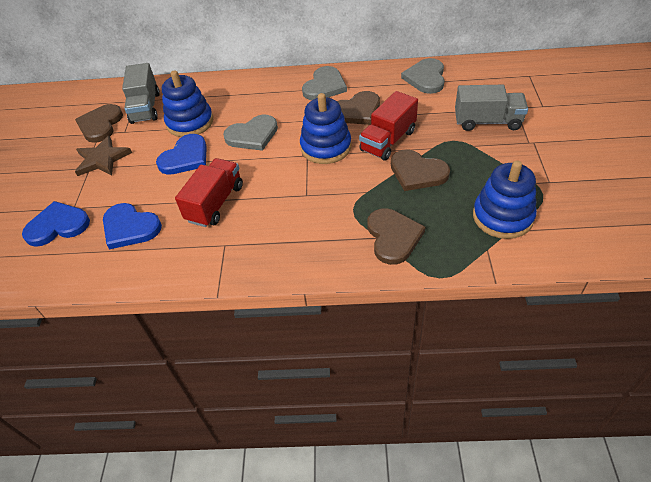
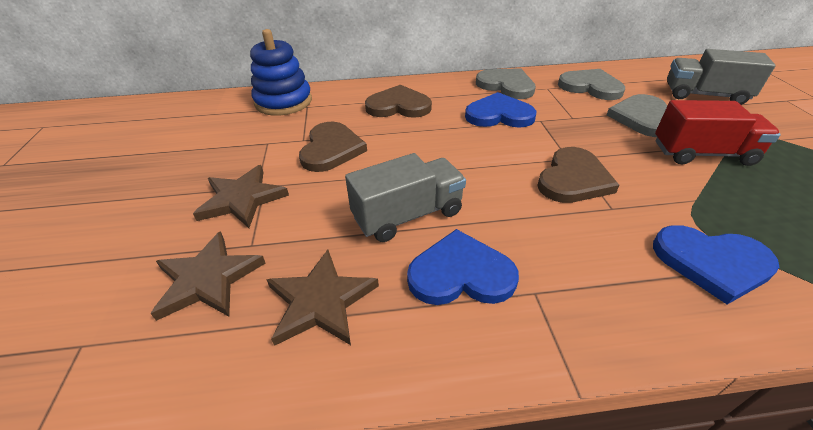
blue stacking toy: 3 -> 1
brown heart: 4 -> 3
brown star: 1 -> 3
red truck: 2 -> 1

